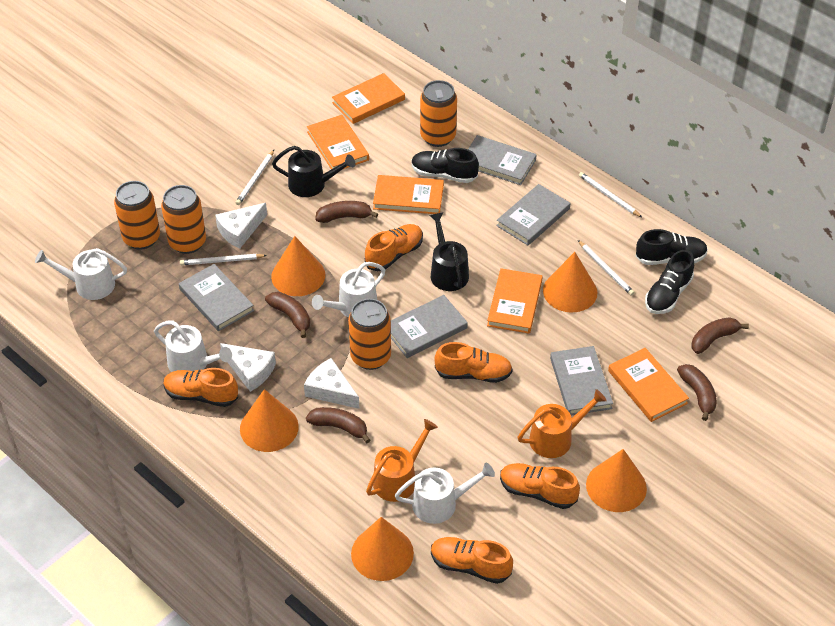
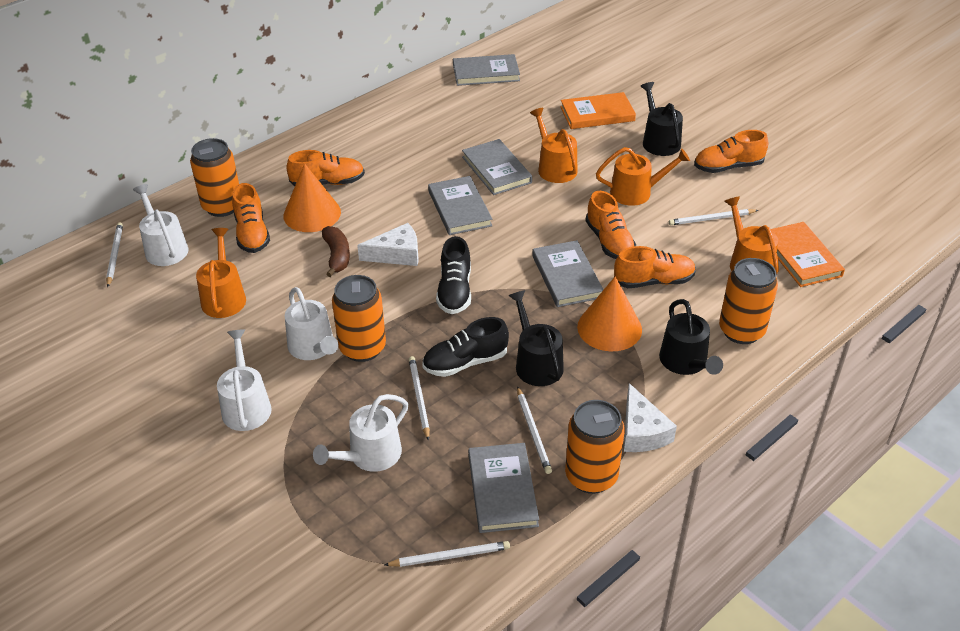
black shoe: 3 -> 2
black watering can: 2 -> 3
brown banana: 5 -> 1
orange book: 5 -> 2
orange cone: 5 -> 2
orange watering can: 2 -> 4
white cheese: 3 -> 2
white pencil: 4 -> 5

